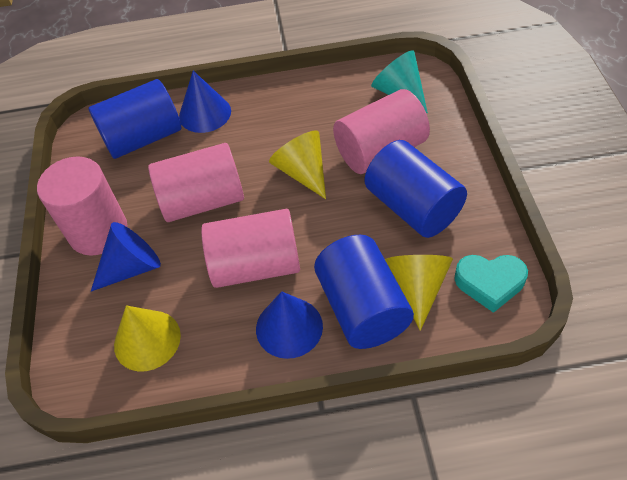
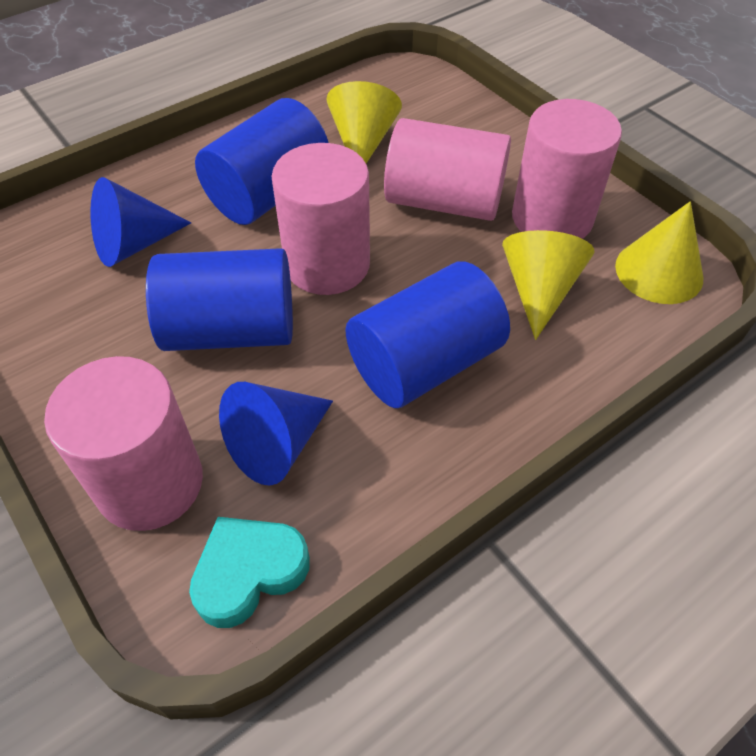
blue cone: 3 -> 2
turquoise cone: 1 -> 0

